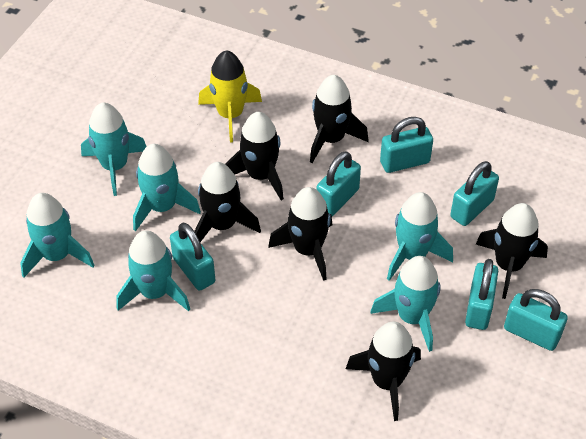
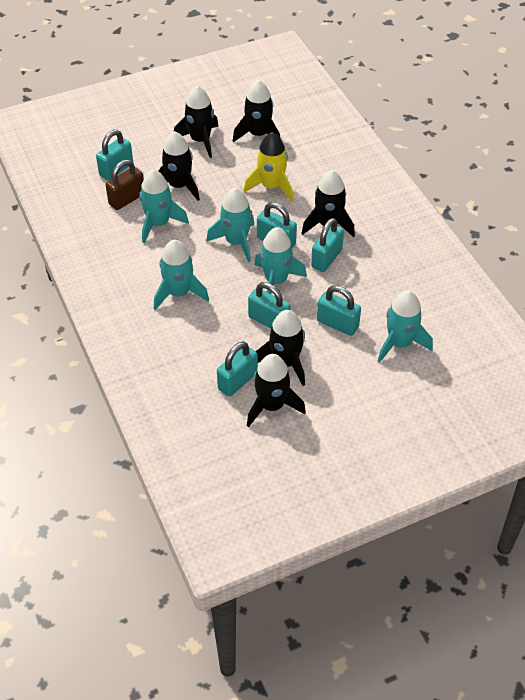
brown padlock: 0 -> 1
turquoise rocket: 6 -> 5

